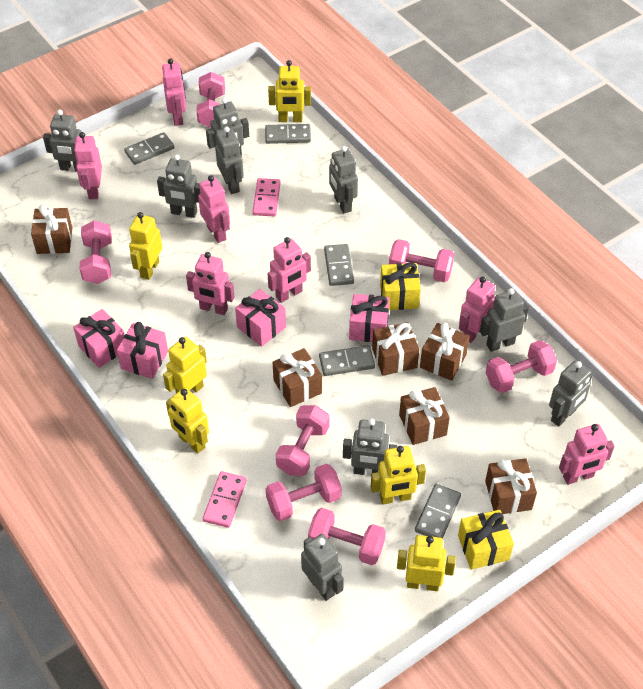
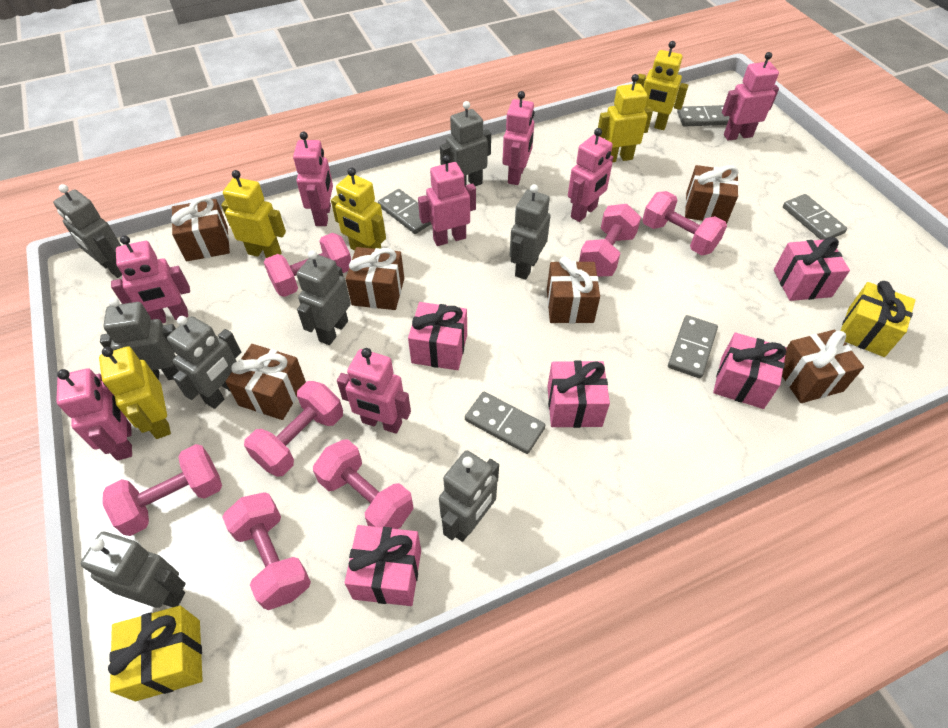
grey robot: 9 -> 8
pink domino: 2 -> 0
pink gift: 4 -> 5
pink robot: 7 -> 8
yellow robot: 6 -> 5

